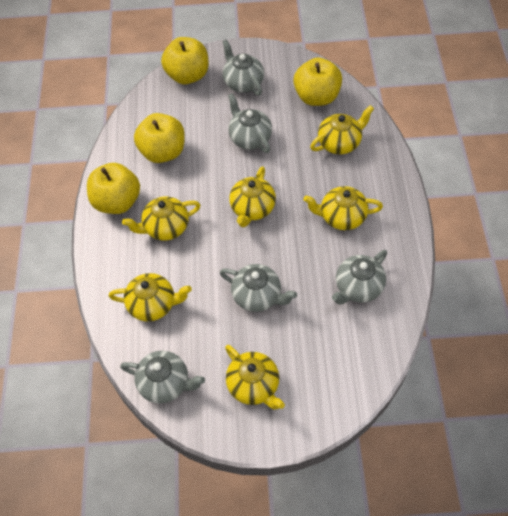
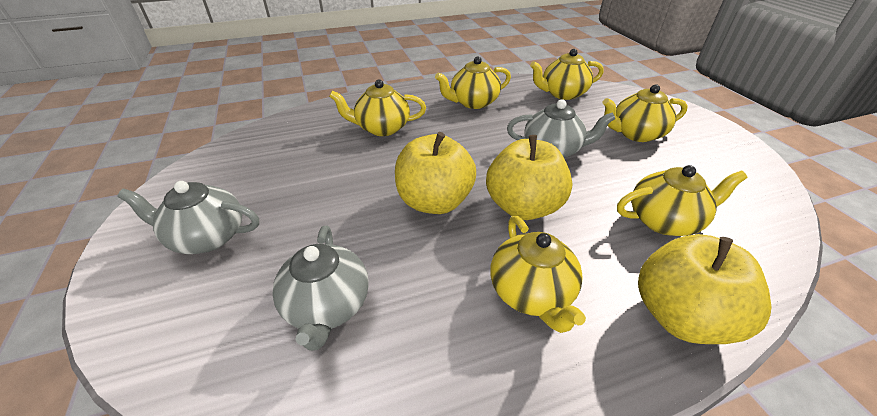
grey teapot: 5 -> 3
yellow apple: 4 -> 3

